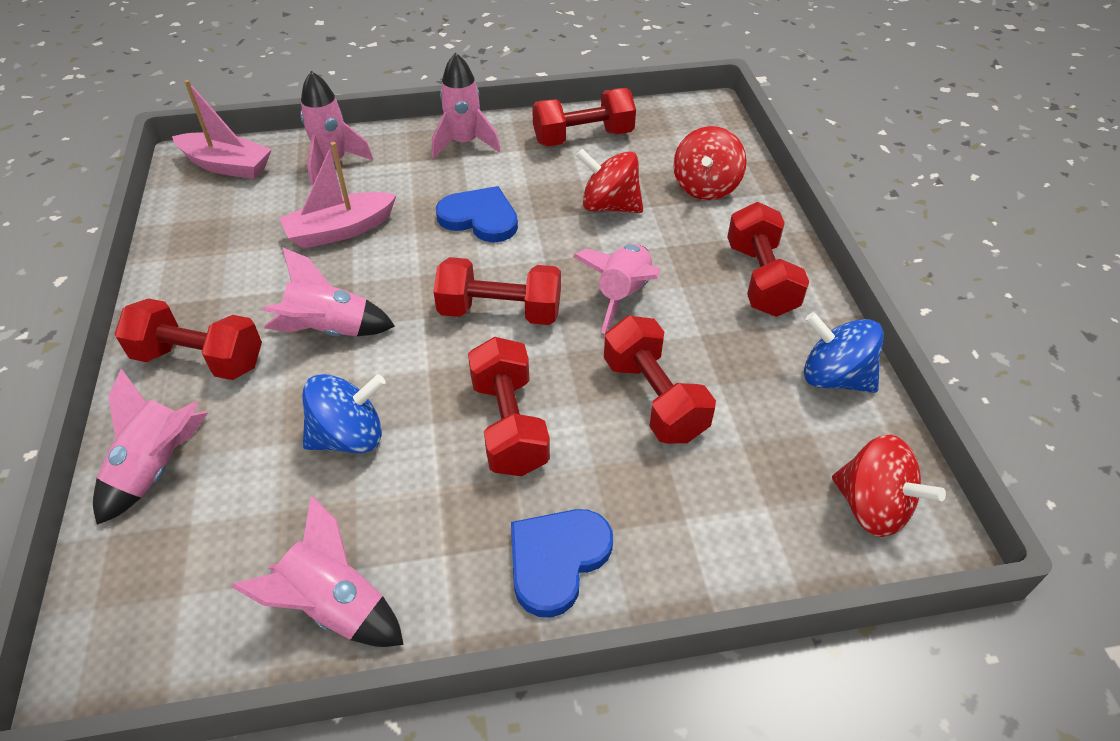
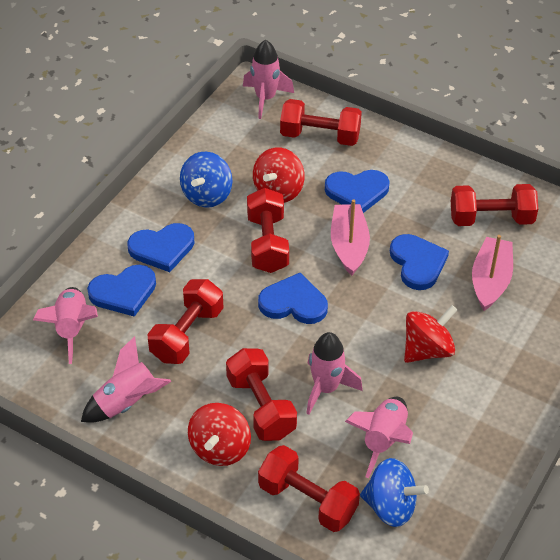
blue heart: 2 -> 5
pink rocket: 6 -> 5

